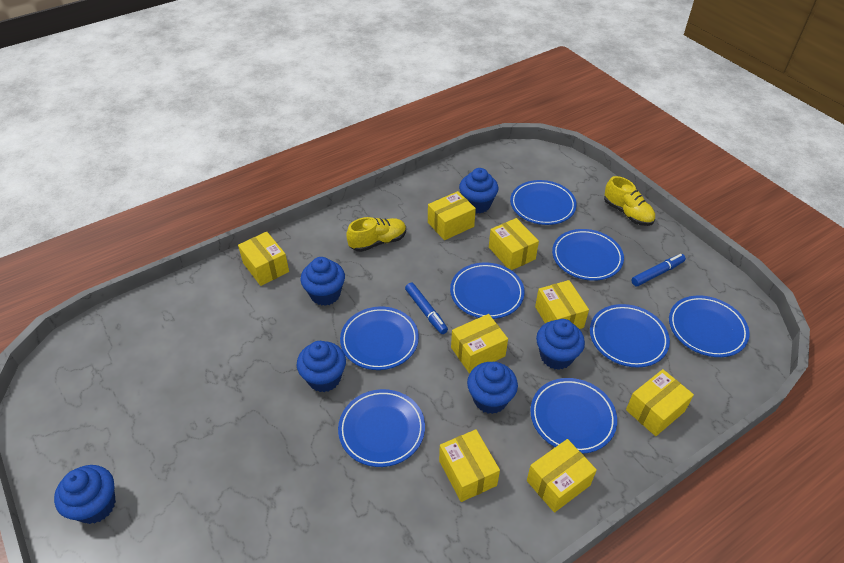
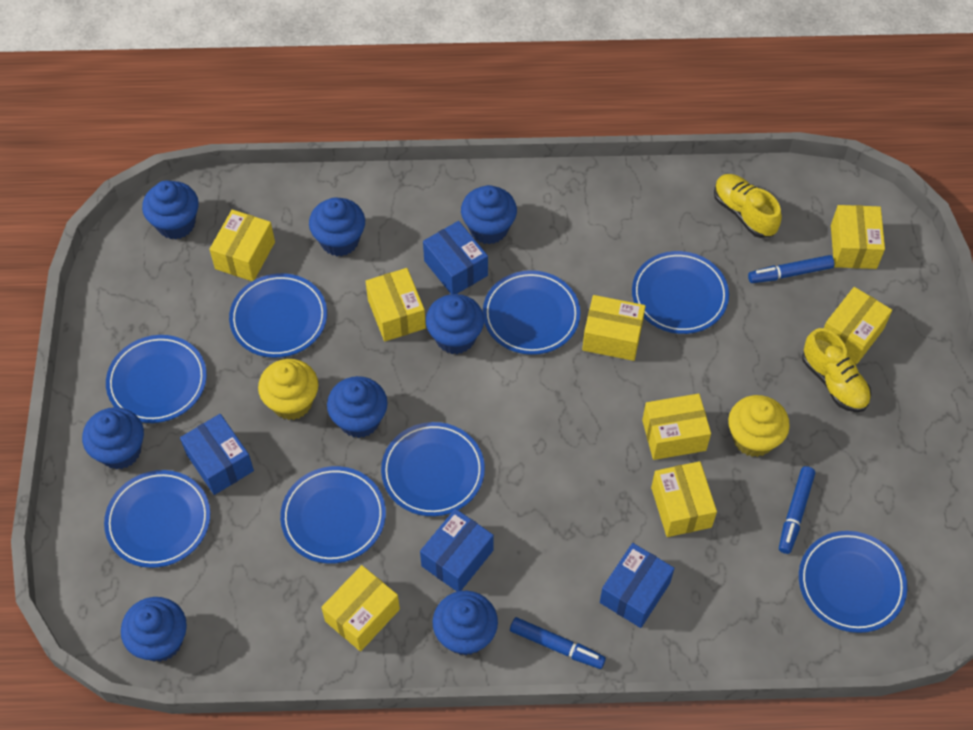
blue box: 0 -> 4
blue cupcake: 6 -> 8
blue marker: 2 -> 3
yellow cupcake: 0 -> 2

